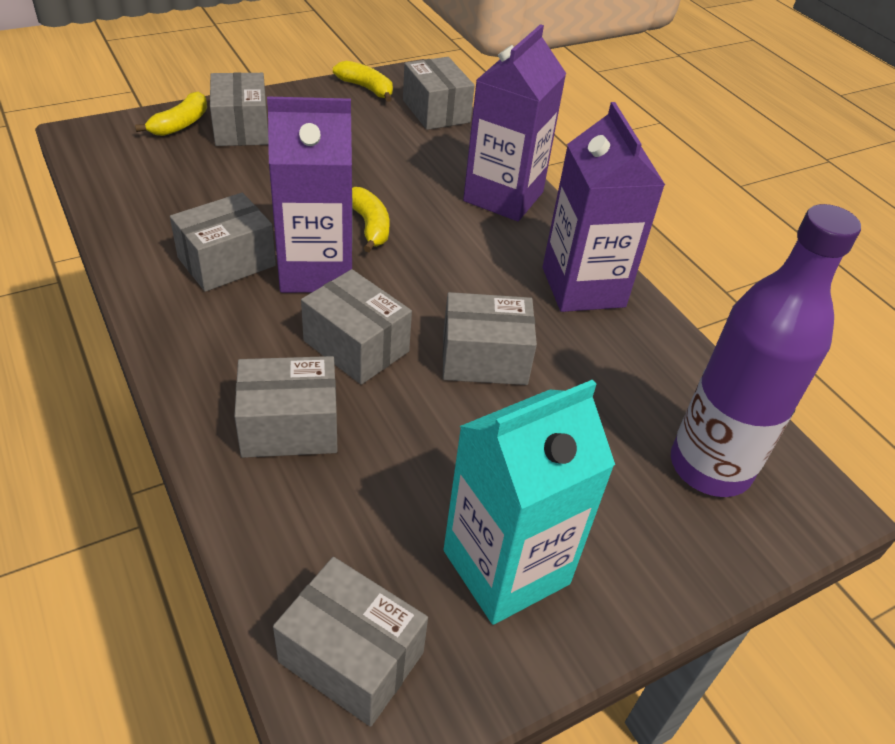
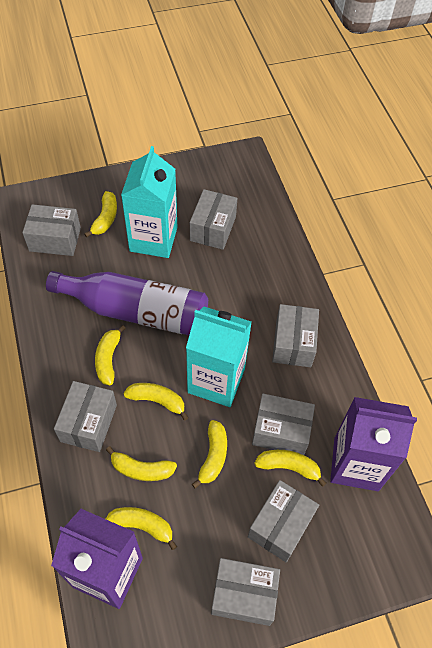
purple carton: 3 -> 2
turquoise carton: 1 -> 2
yellow banana: 3 -> 7

